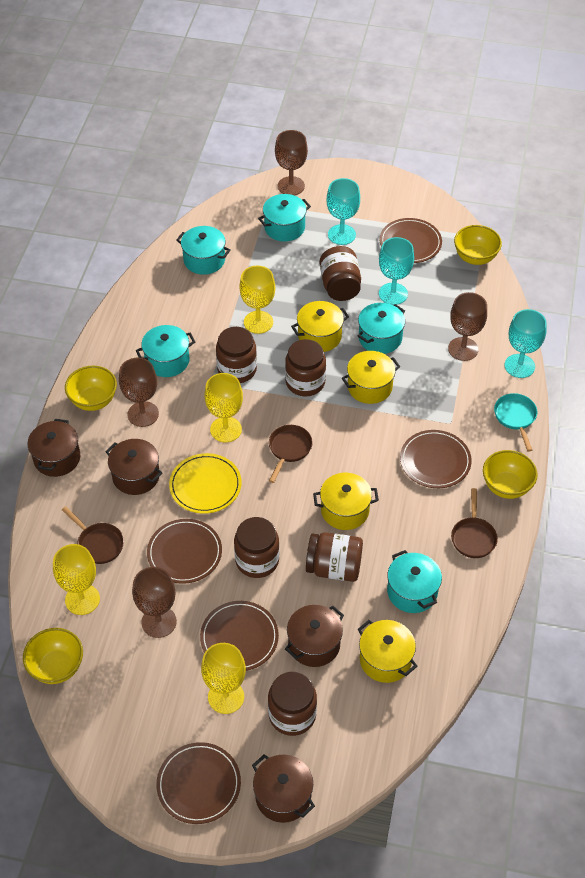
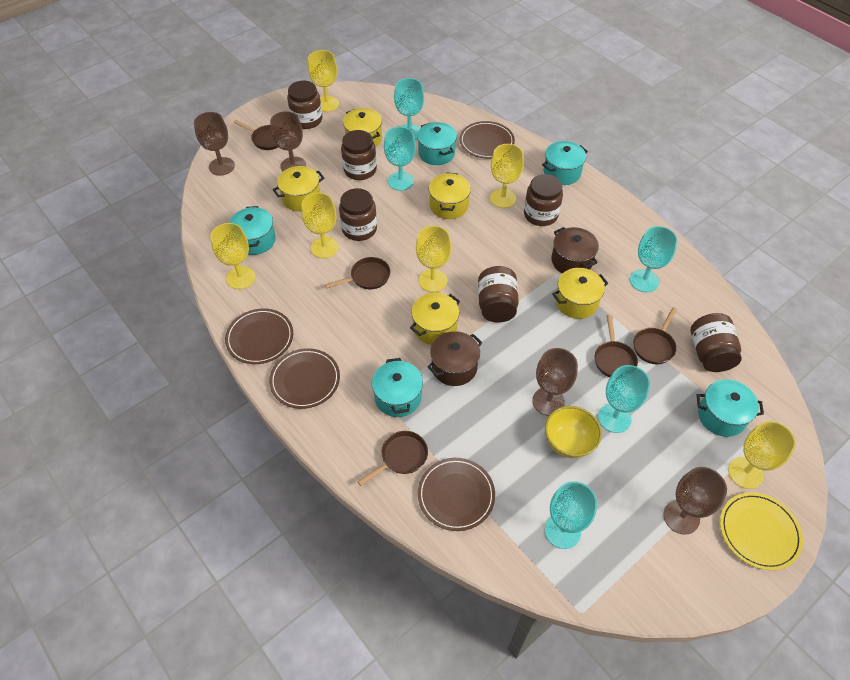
brown pan: 3 -> 5
brown plate: 5 -> 4
brown pot: 4 -> 2
turquoise goblet: 3 -> 5
turquoise pan: 1 -> 0
yellow bowl: 4 -> 1
yellow goblet: 4 -> 6
yellow pot: 4 -> 5

